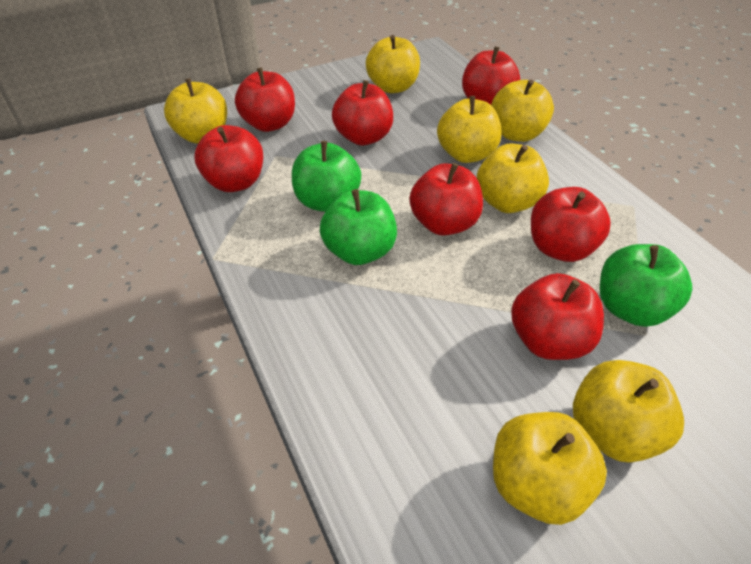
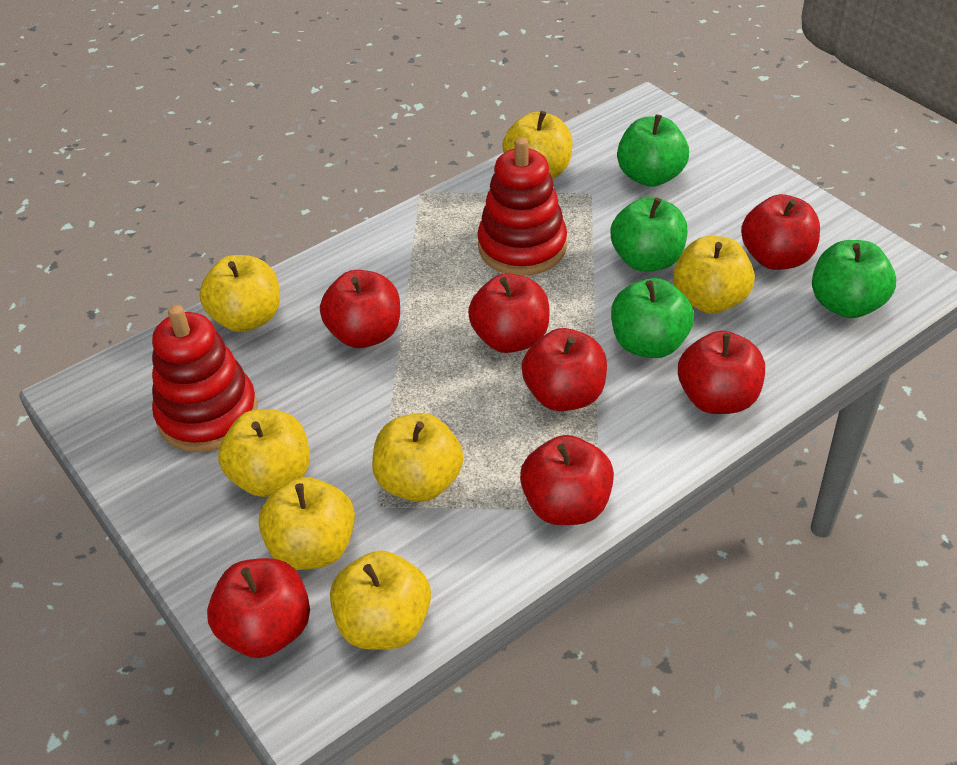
green apple: 3 -> 4
red stacking toy: 0 -> 2

